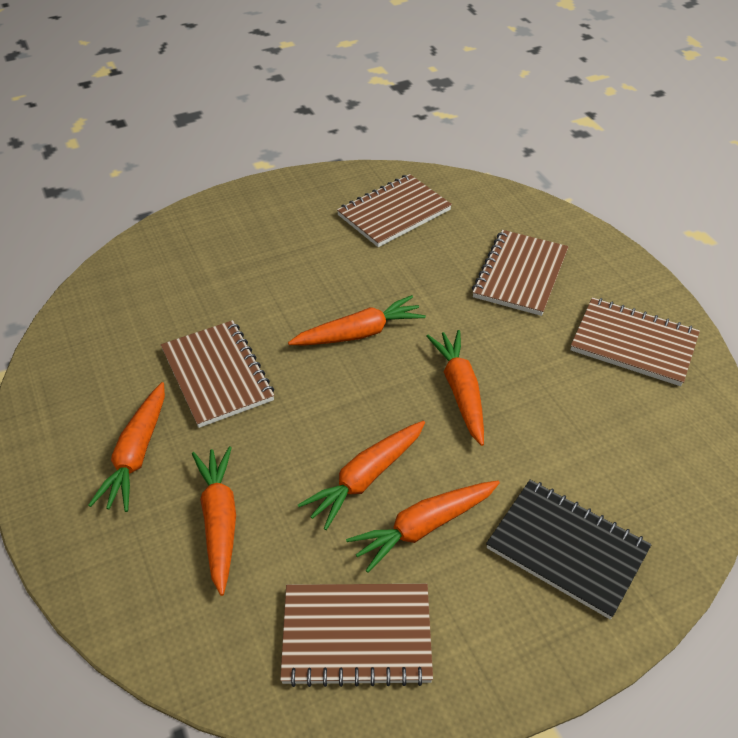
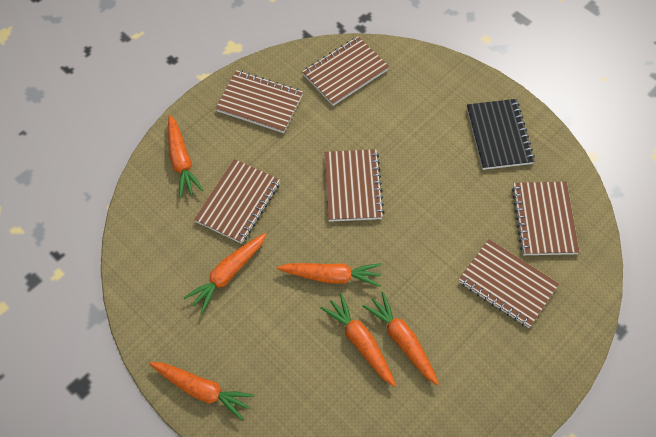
brown notebook: 5 -> 6

